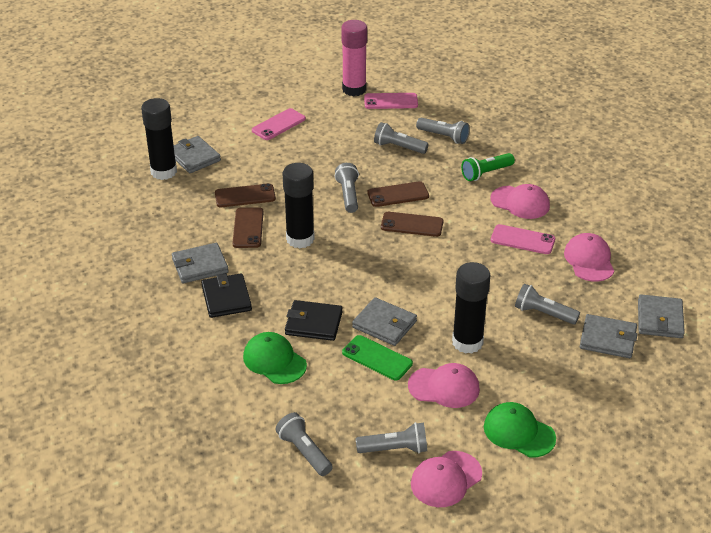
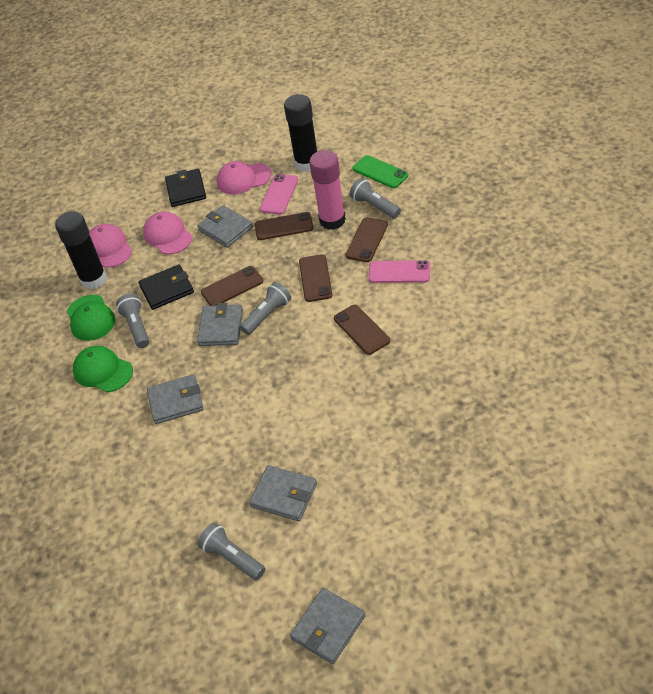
black glue stick: 3 -> 2
brown phone: 4 -> 5
green flashlight: 1 -> 0
grey flashlight: 6 -> 4
pink cap: 4 -> 3
pink phone: 3 -> 2

